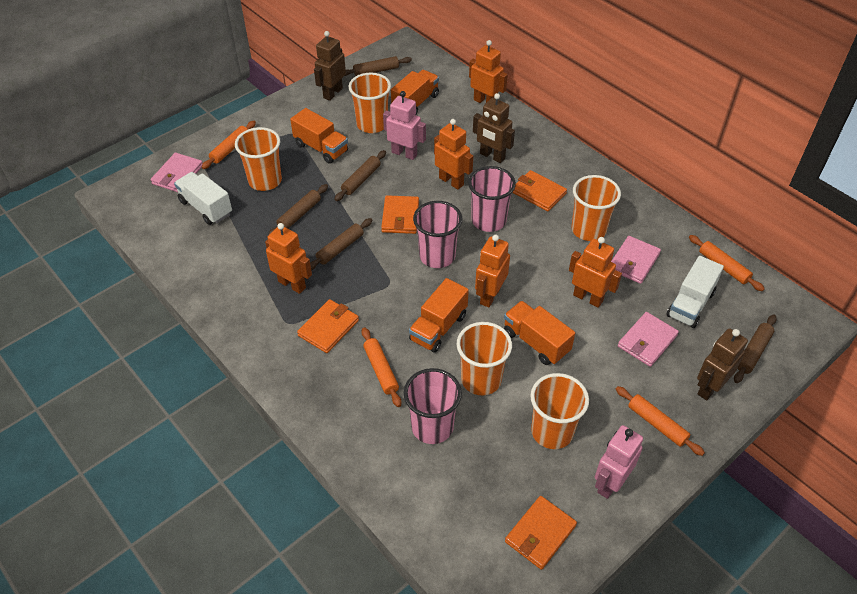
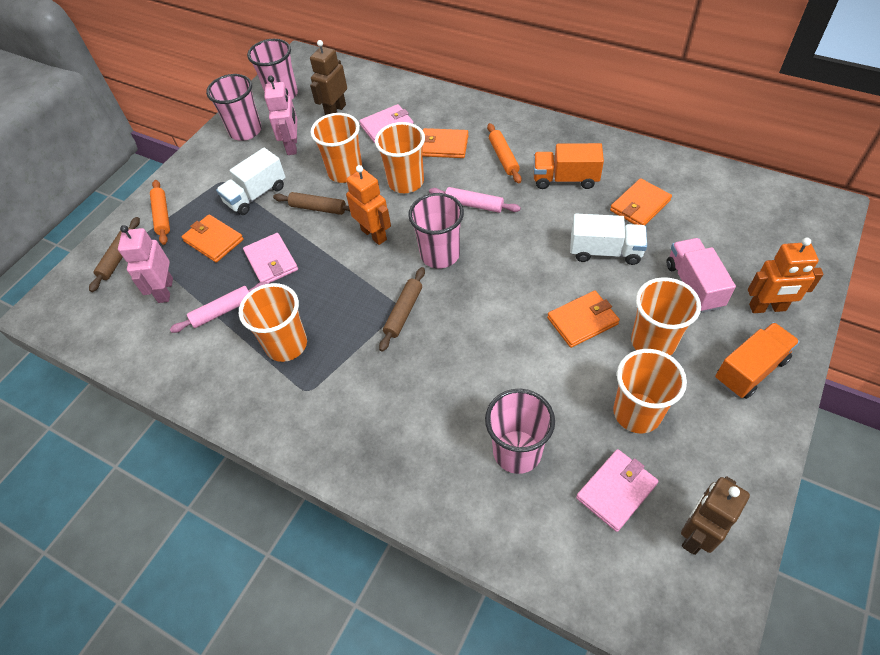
brown robot: 3 -> 2
brown rolling pin: 5 -> 3
orange robot: 5 -> 2
orange rolling pin: 4 -> 2
orange truck: 4 -> 2
pink cup: 3 -> 4
pink rolling pin: 0 -> 2
pink truck: 0 -> 1

